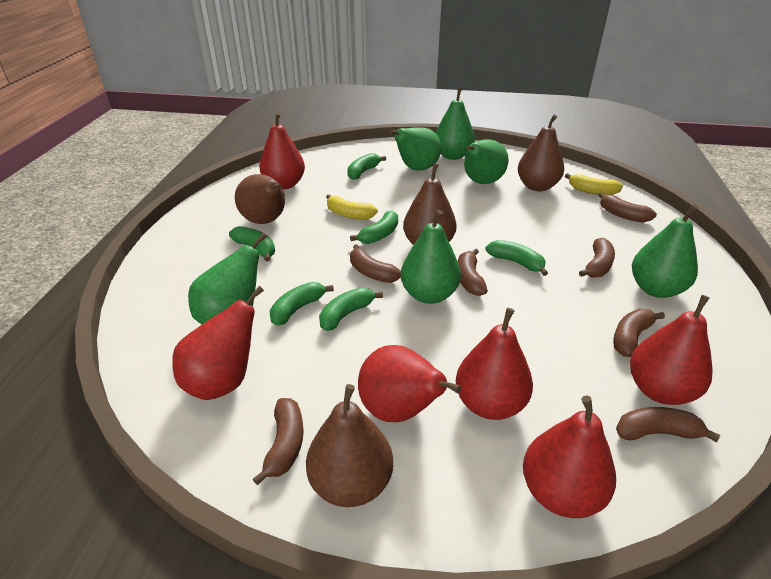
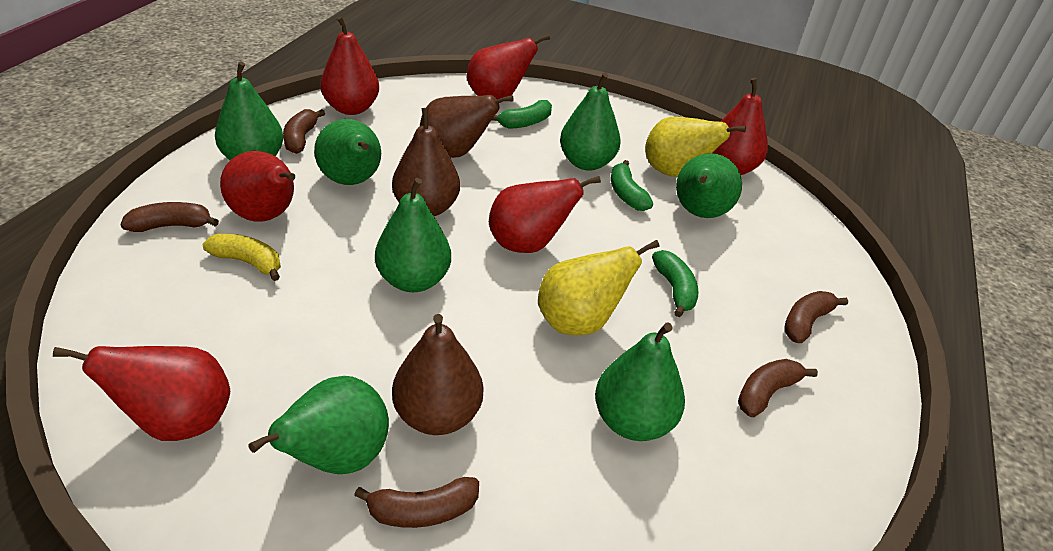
brown banana: 7 -> 5
brown pear: 4 -> 3
green banana: 6 -> 3
green pear: 6 -> 7
yellow banana: 2 -> 1
yellow pear: 0 -> 2

